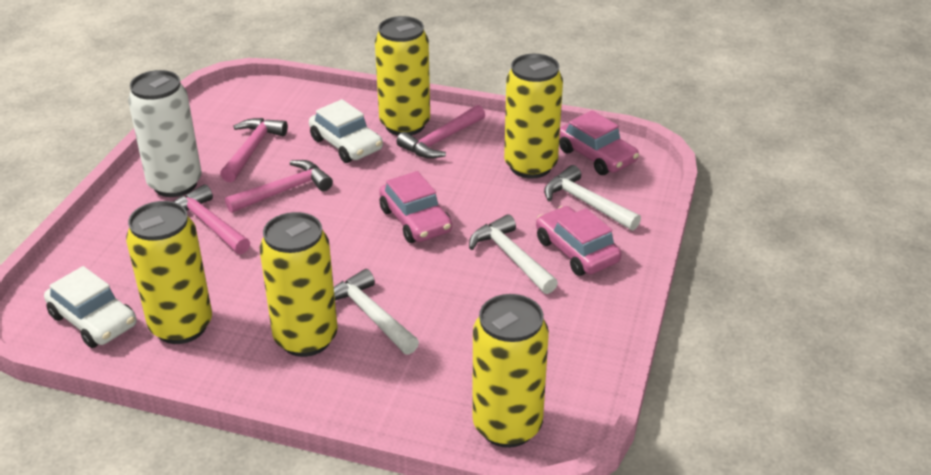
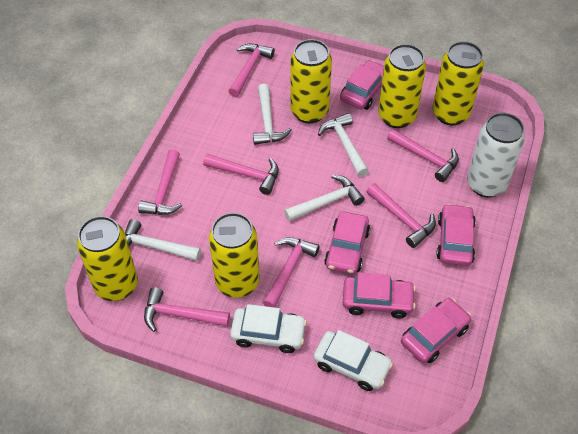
pink car: 3 -> 5
pink hammer: 4 -> 7
white hammer: 3 -> 4

